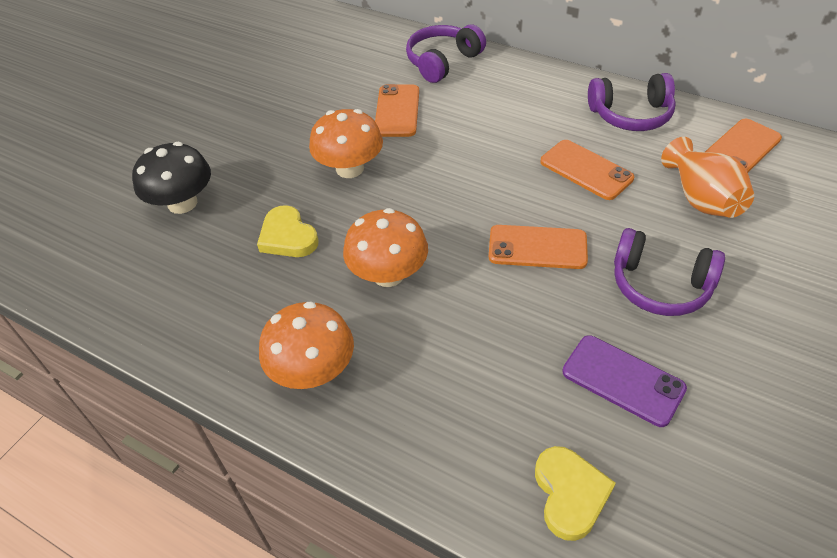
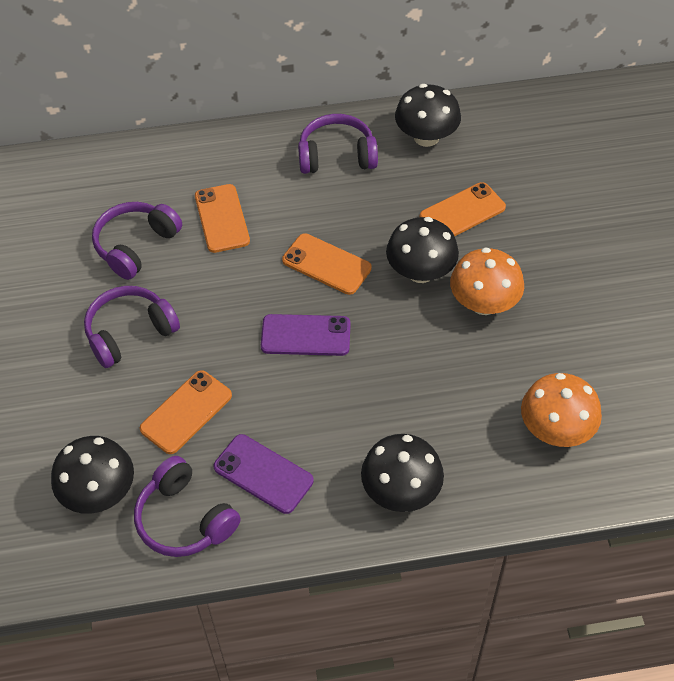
black mushroom: 1 -> 4
orange mushroom: 3 -> 2
orange vase: 1 -> 0
purple headphones: 3 -> 4
purple phone: 1 -> 2
yellow heart: 2 -> 0

